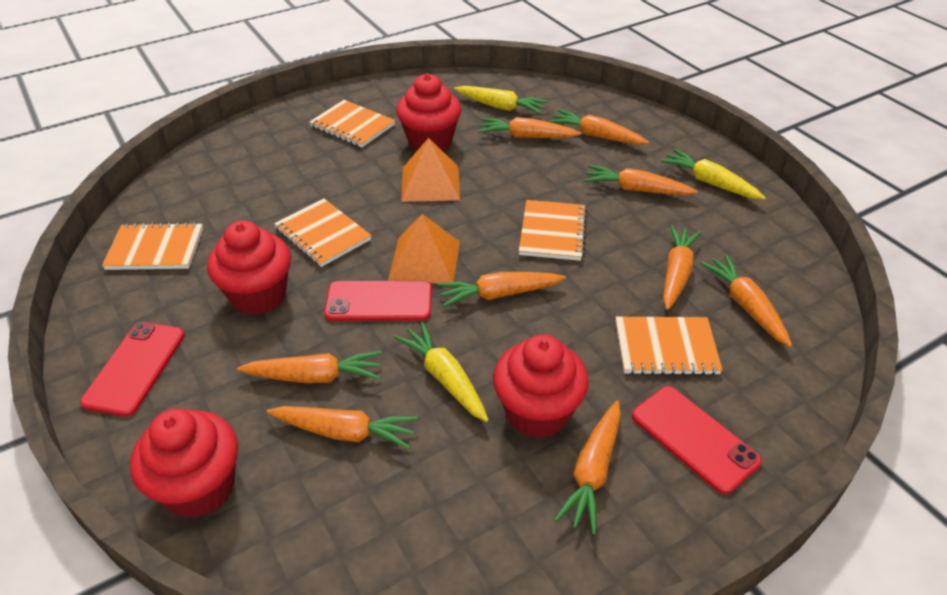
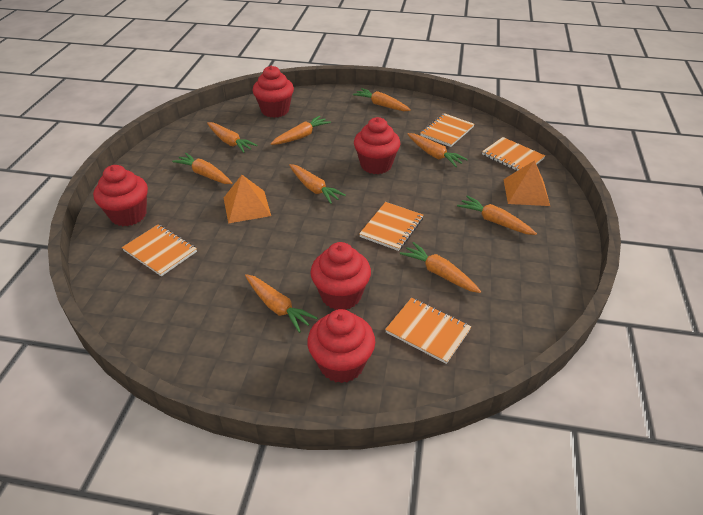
red cupcake: 4 -> 5
red phone: 3 -> 0
yellow carrot: 3 -> 0

